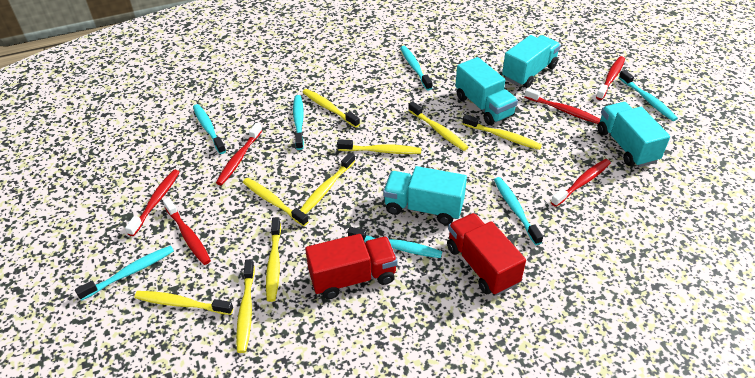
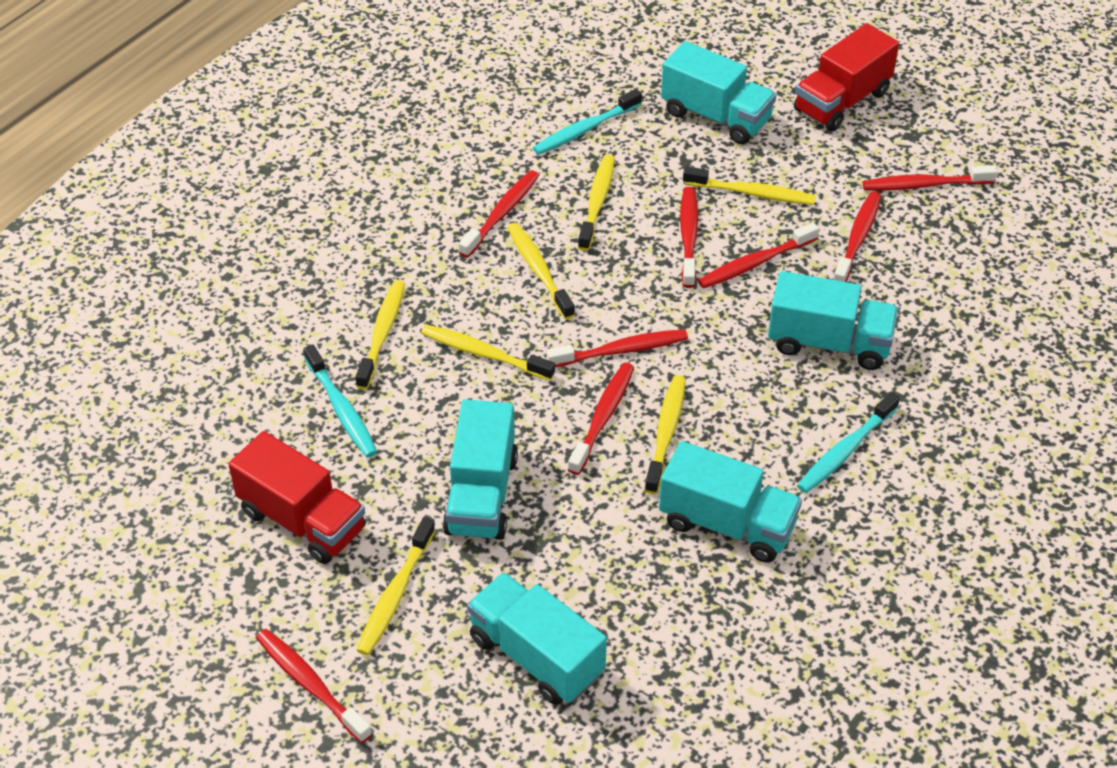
red toothbrush: 6 -> 8
turquoise toothbrush: 7 -> 3
turquoise truck: 4 -> 5
yellow toothbrush: 9 -> 7

